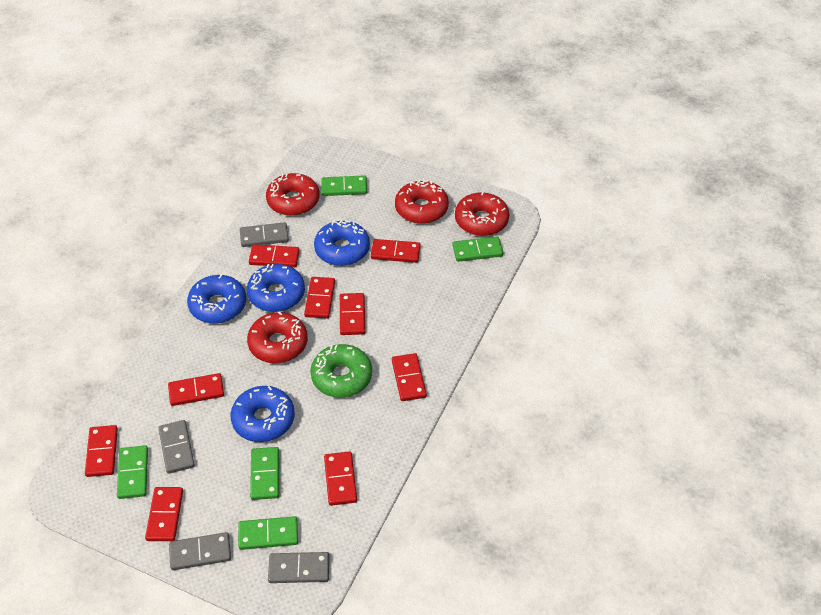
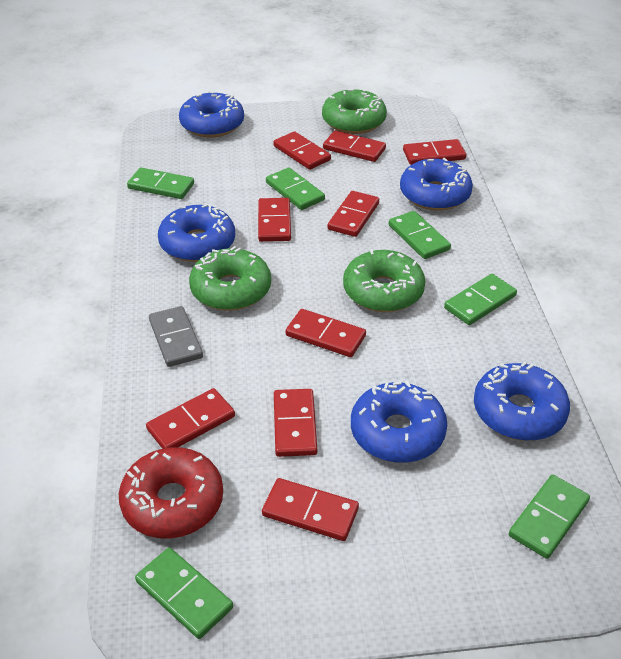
blue donut: 4 -> 5
green domino: 5 -> 6
green donut: 1 -> 3
grey domino: 4 -> 1
red donut: 4 -> 1

